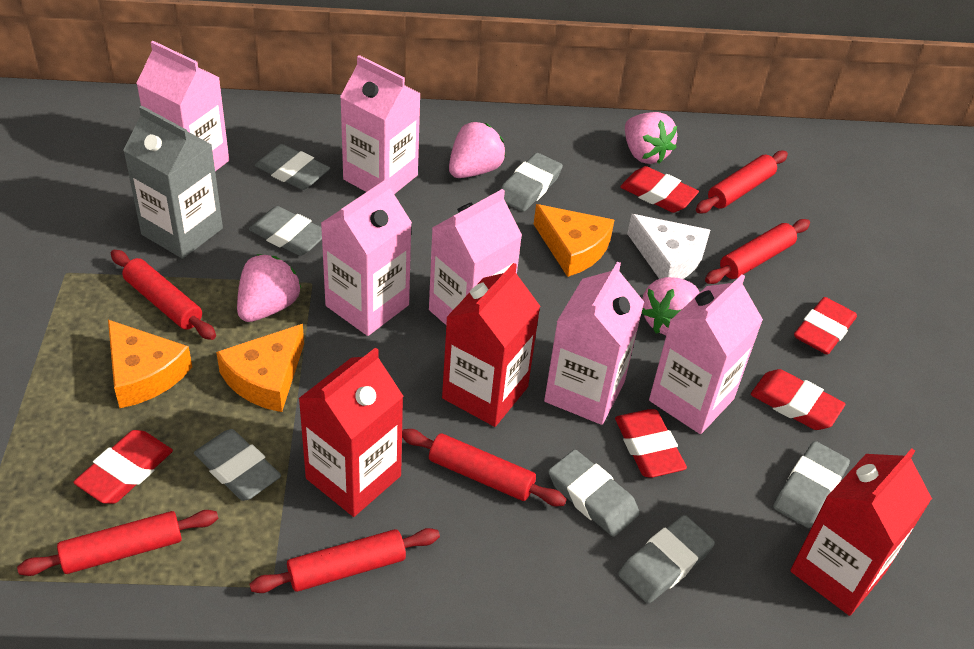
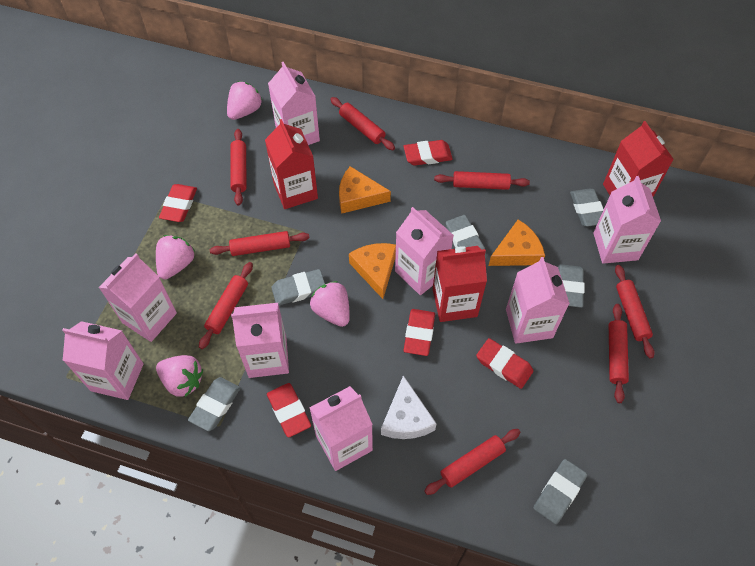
grey carton: 1 -> 0
grey eraser: 7 -> 6
pink carton: 6 -> 8
red rolling pin: 6 -> 8

